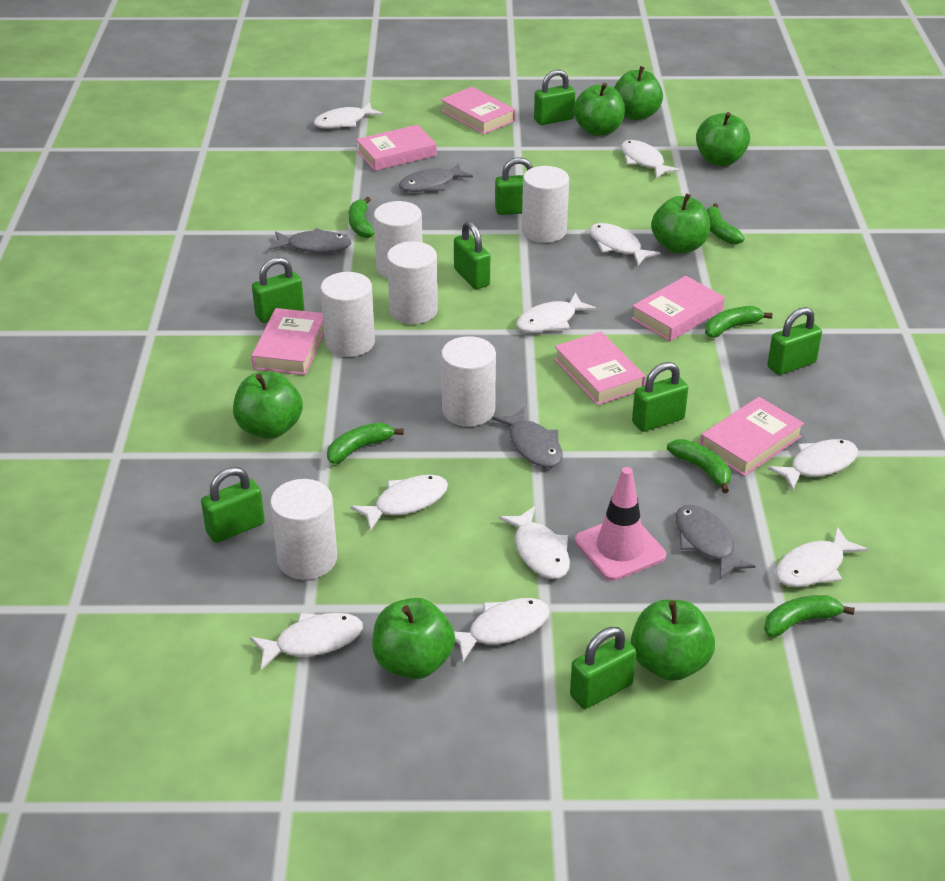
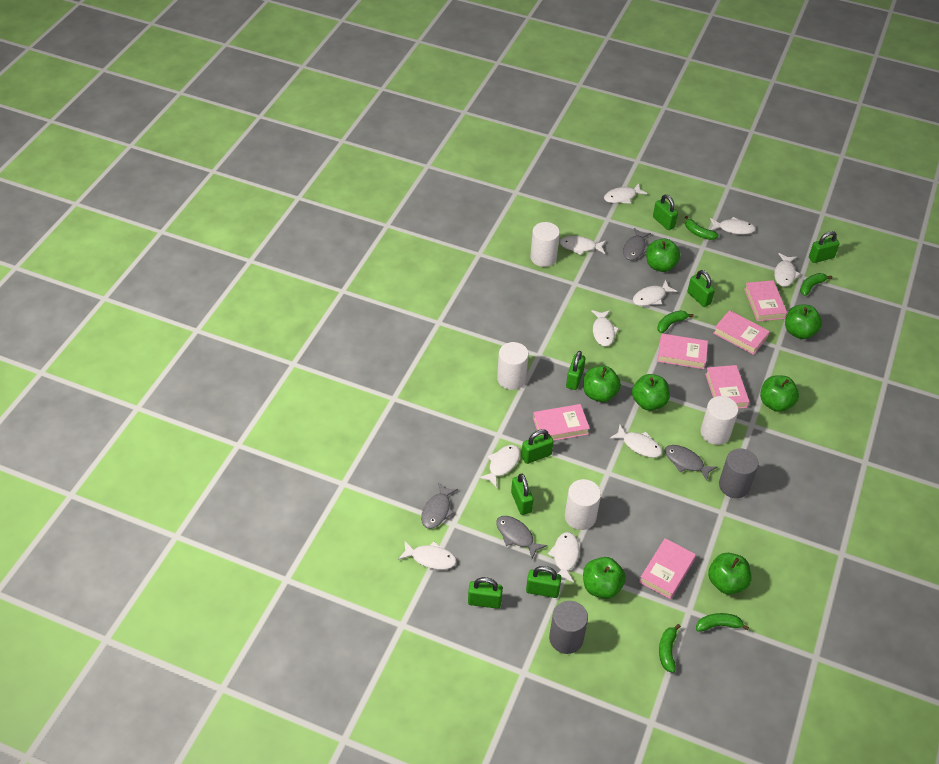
green banana: 6 -> 5
grey cylinder: 0 -> 2
pink traffic cone: 1 -> 0
white cylinder: 6 -> 4

